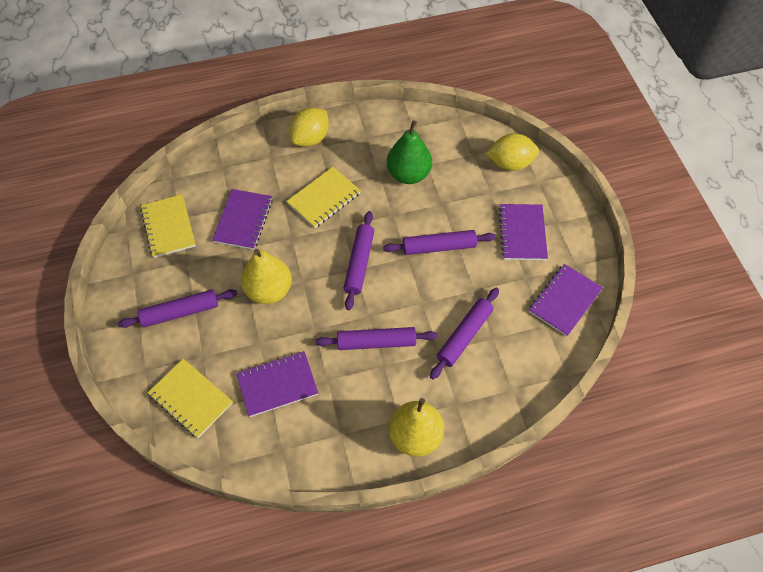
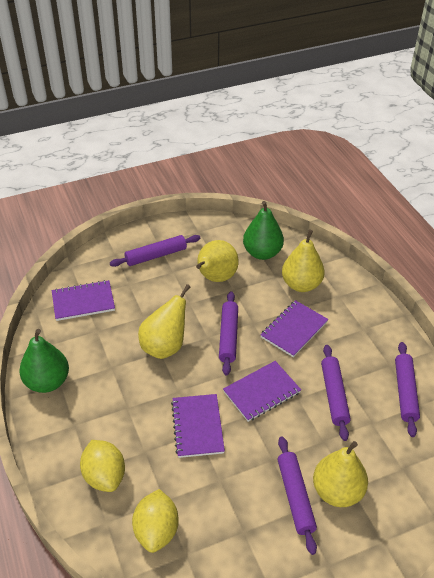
green pear: 1 -> 2
yellow notebook: 3 -> 0
yellow pear: 2 -> 4

